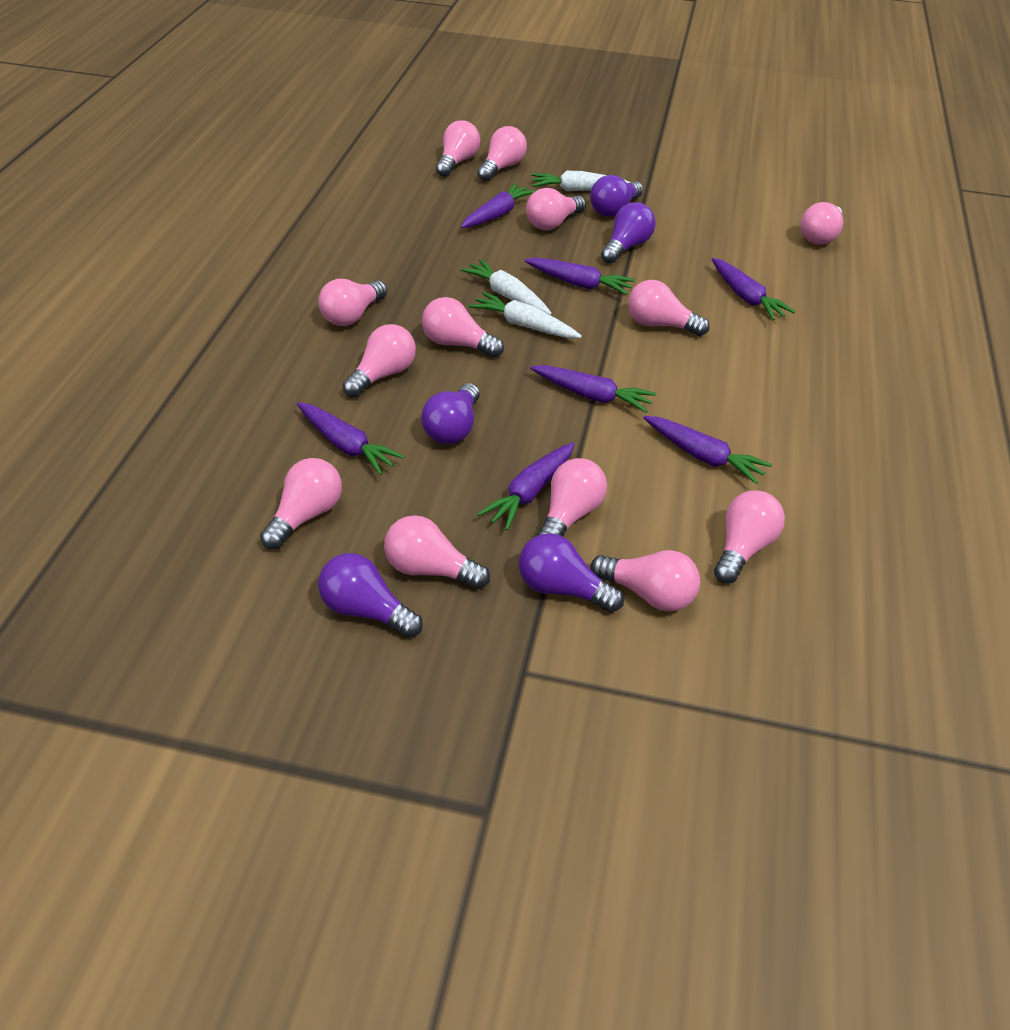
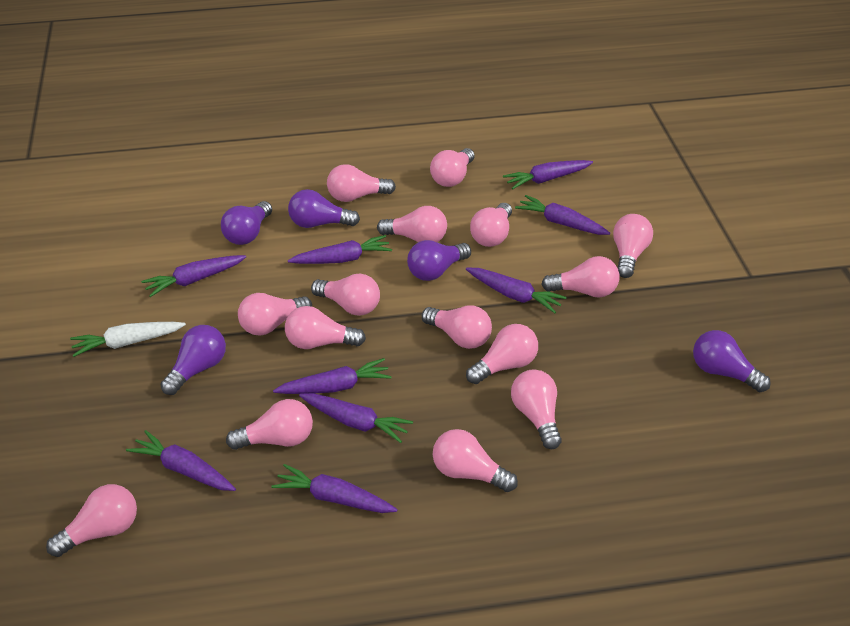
pink light bulb: 13 -> 15
purple carrot: 7 -> 9
white carrot: 3 -> 1

